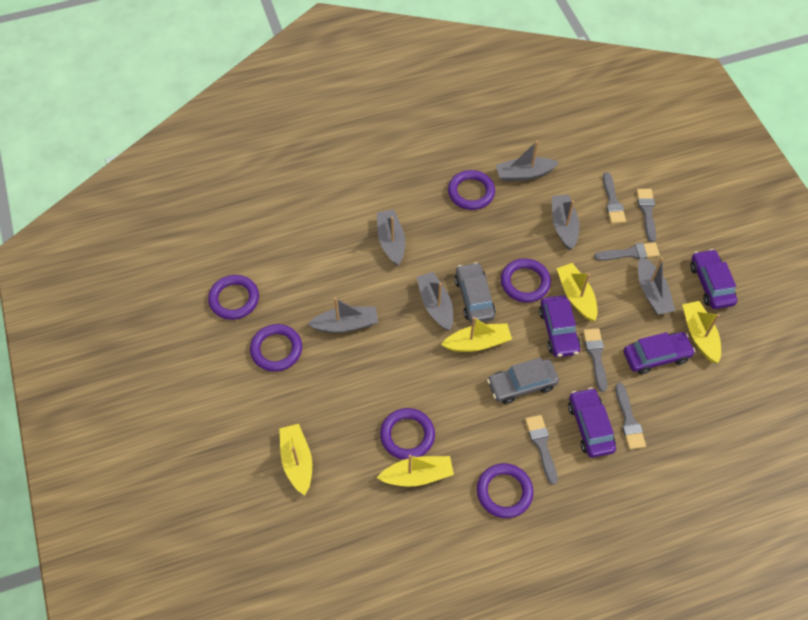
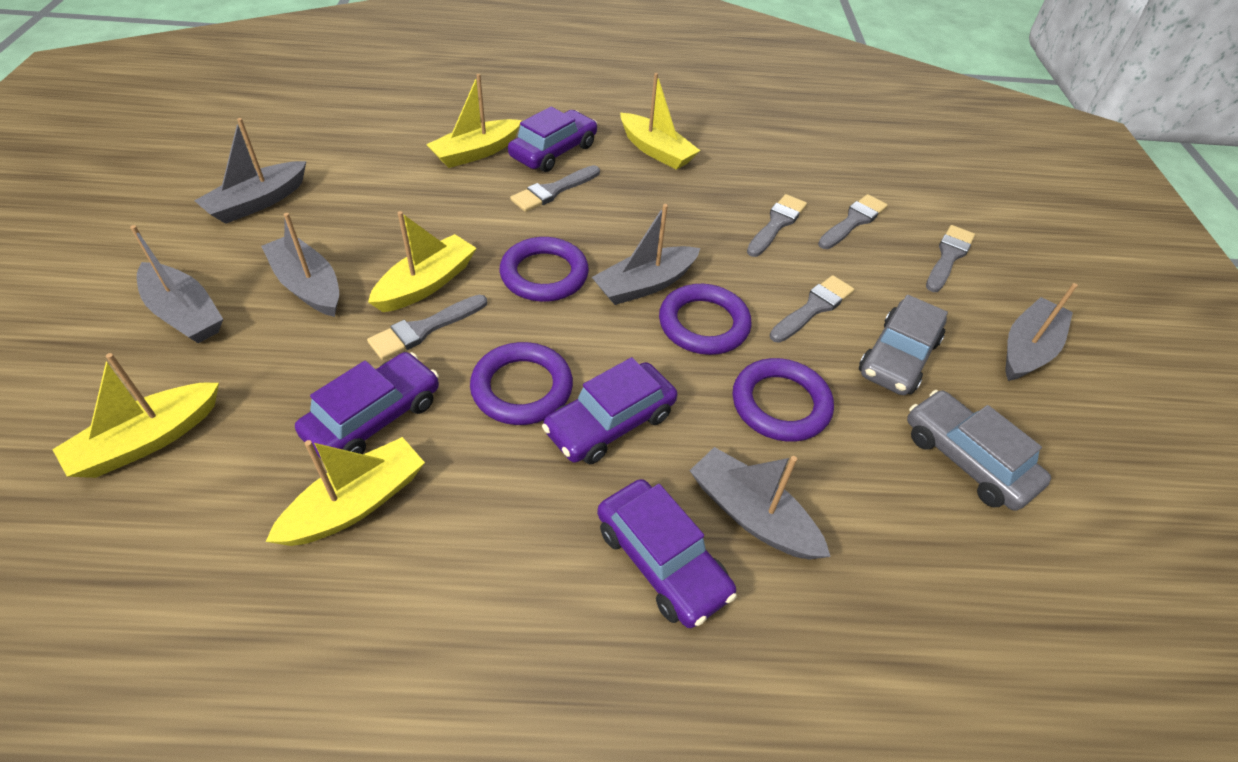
purple ring: 6 -> 4

